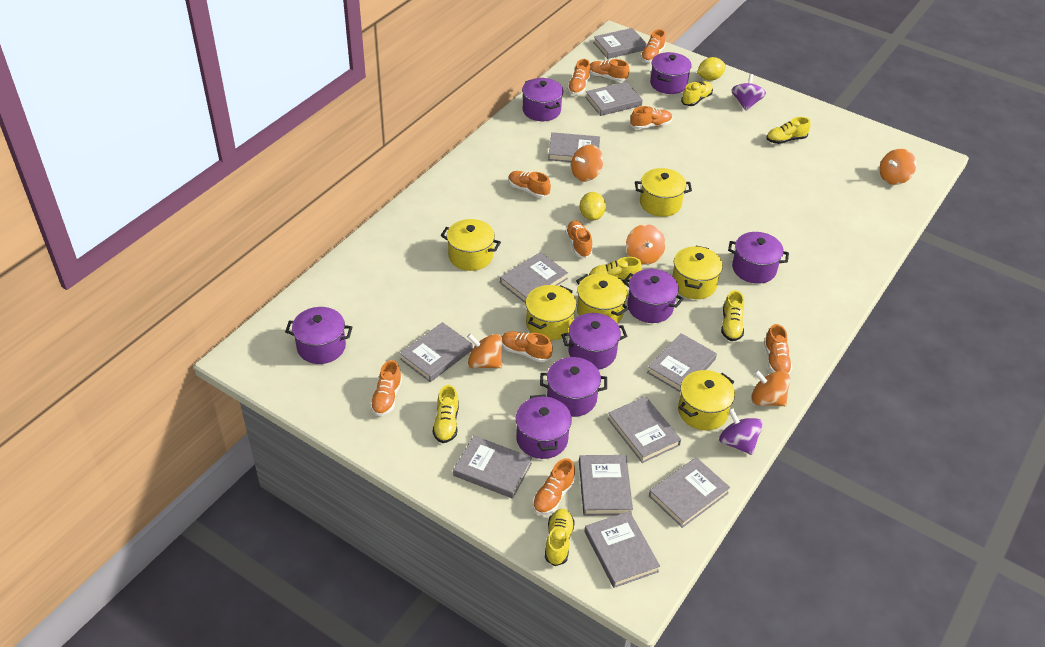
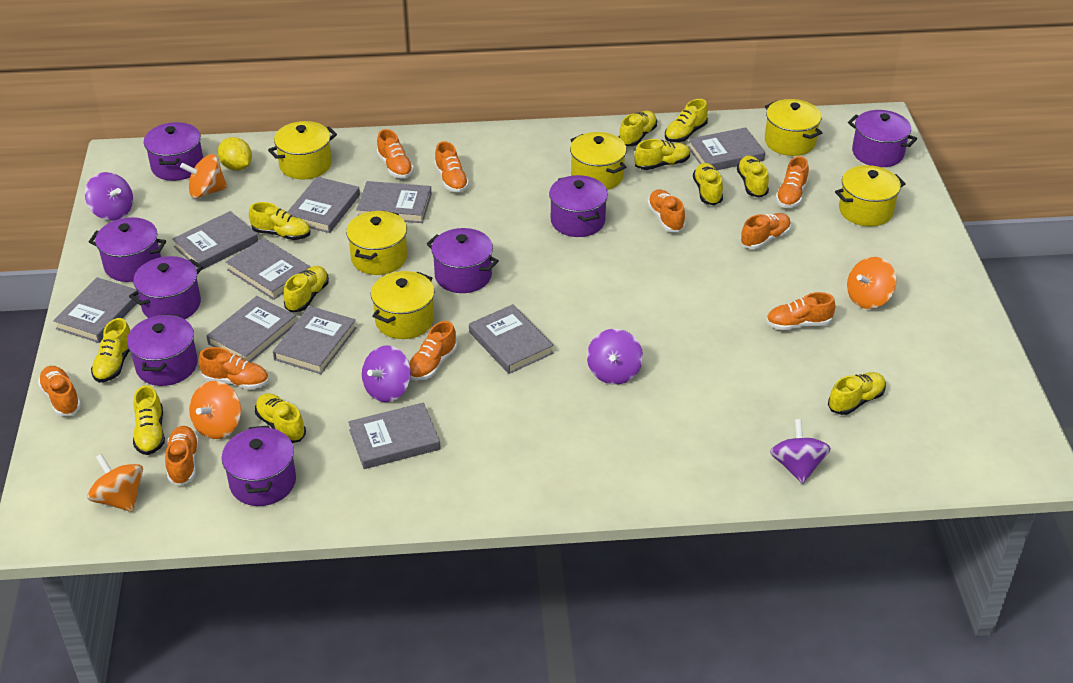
grey book: 11 -> 10
orange spinning top: 5 -> 4
purple spinning top: 2 -> 4
yellow lemon: 2 -> 1
yellow shoe: 6 -> 11

